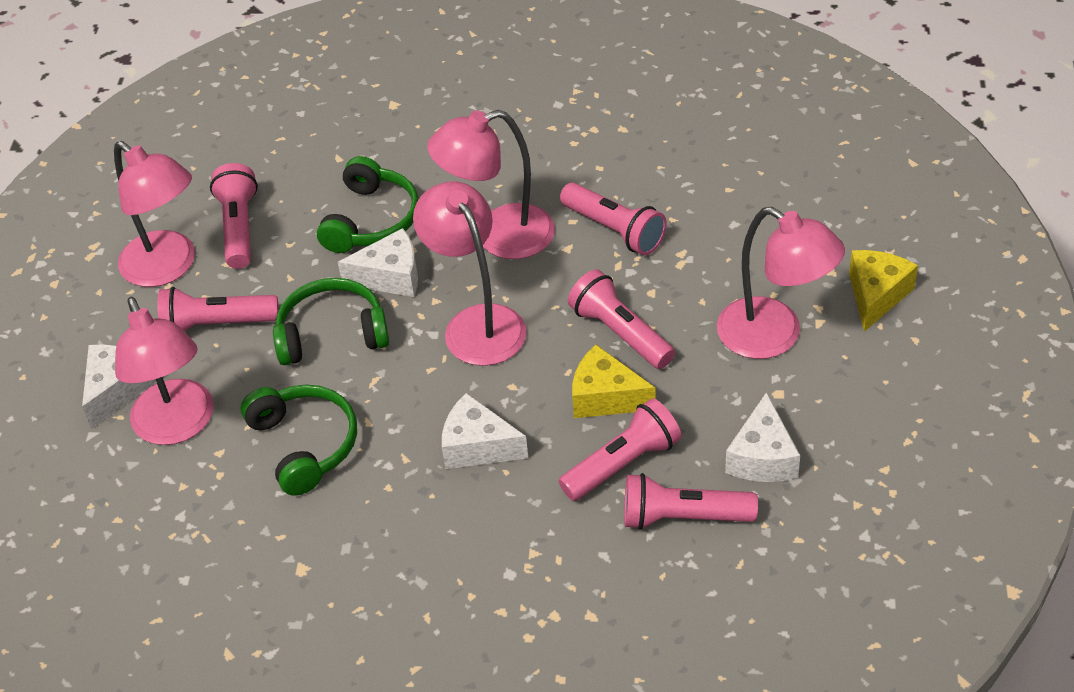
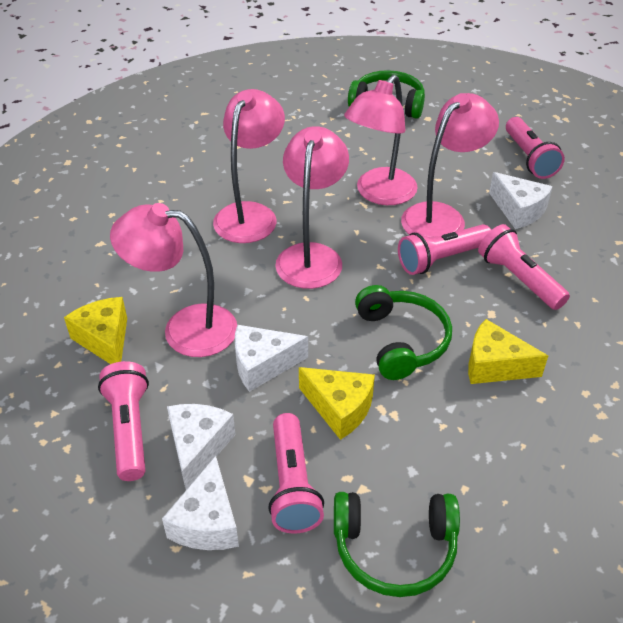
pink flashlight: 6 -> 5
yellow cheese: 2 -> 3

